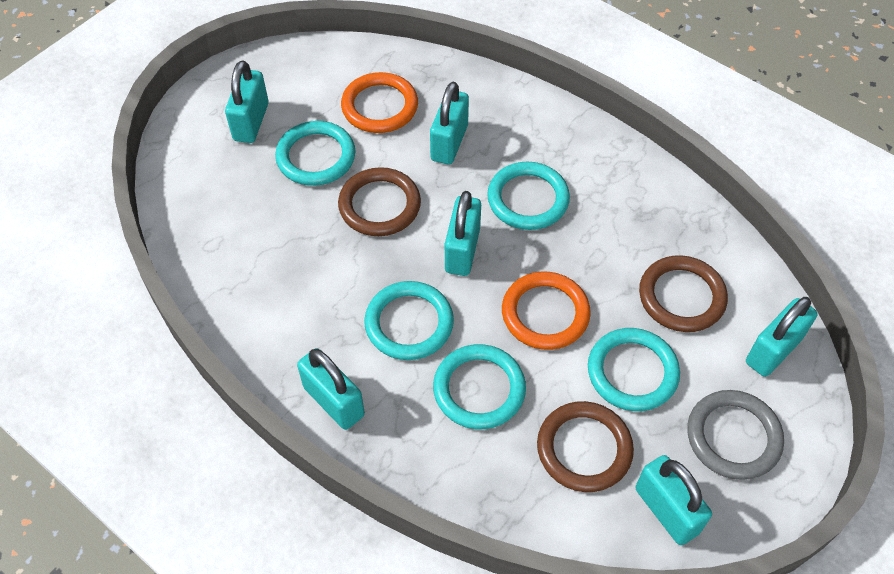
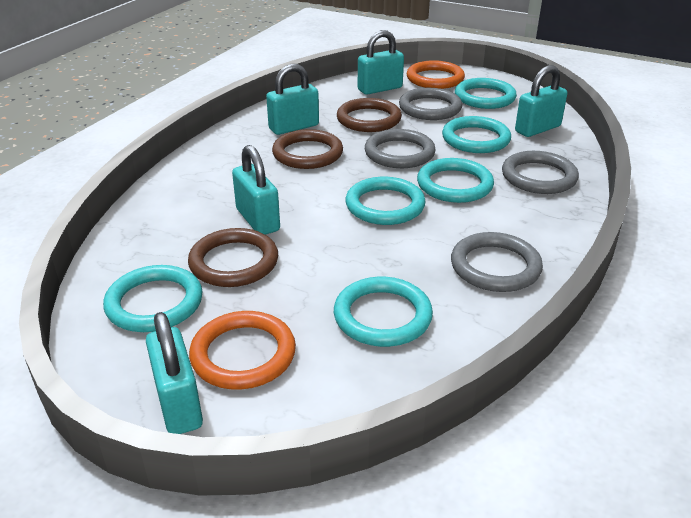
grey ring: 1 -> 4
turquoise padlock: 6 -> 5
turquoise ring: 5 -> 6

